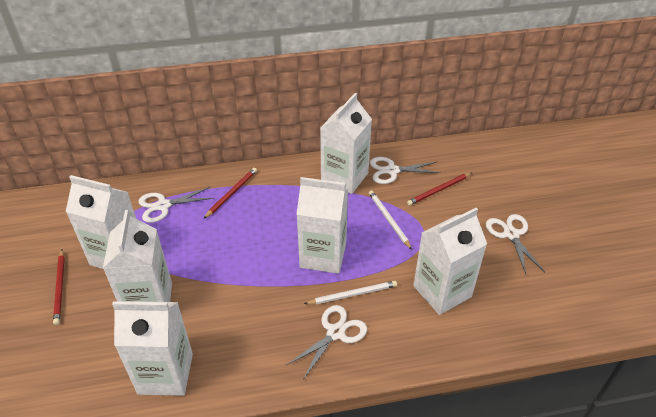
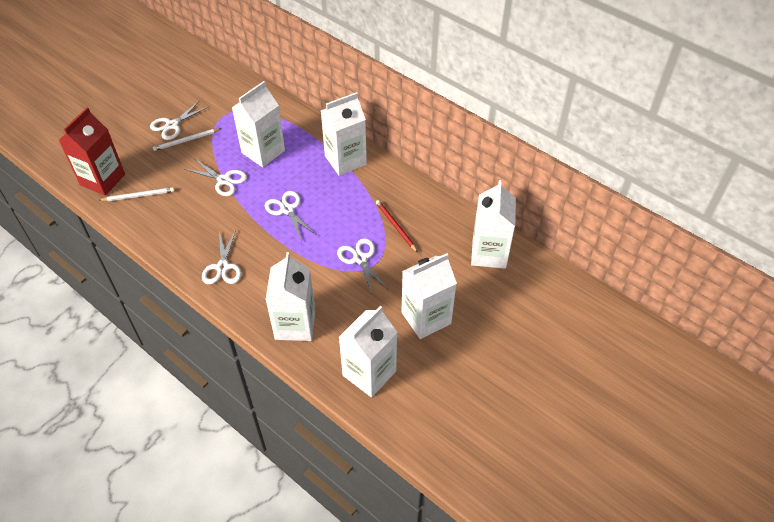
red carton: 0 -> 1
red pencil: 3 -> 1
white scissors: 4 -> 5

